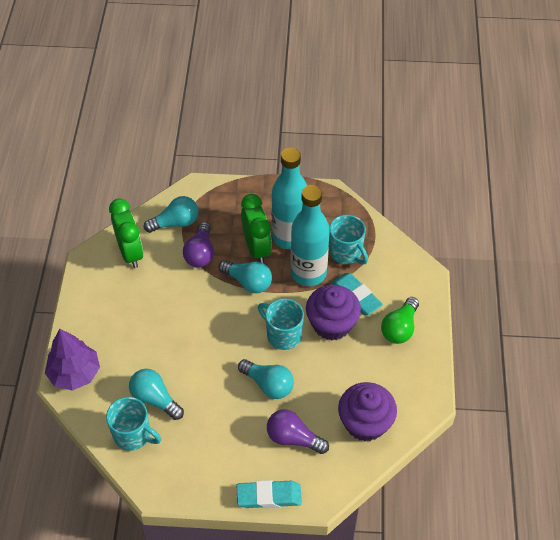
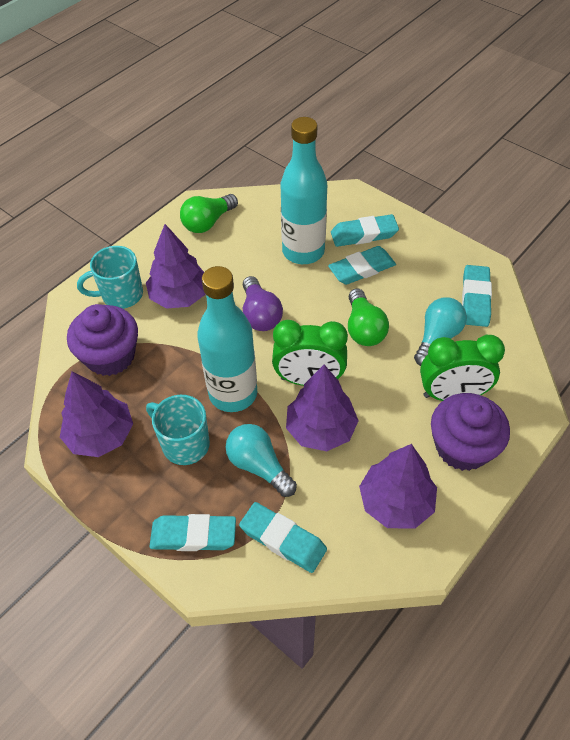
green light bulb: 1 -> 2
purple light bulb: 2 -> 1
purple tree: 1 -> 4
turquoise eraser: 2 -> 5
turquoise light bulb: 4 -> 2
turquoise mug: 3 -> 2

